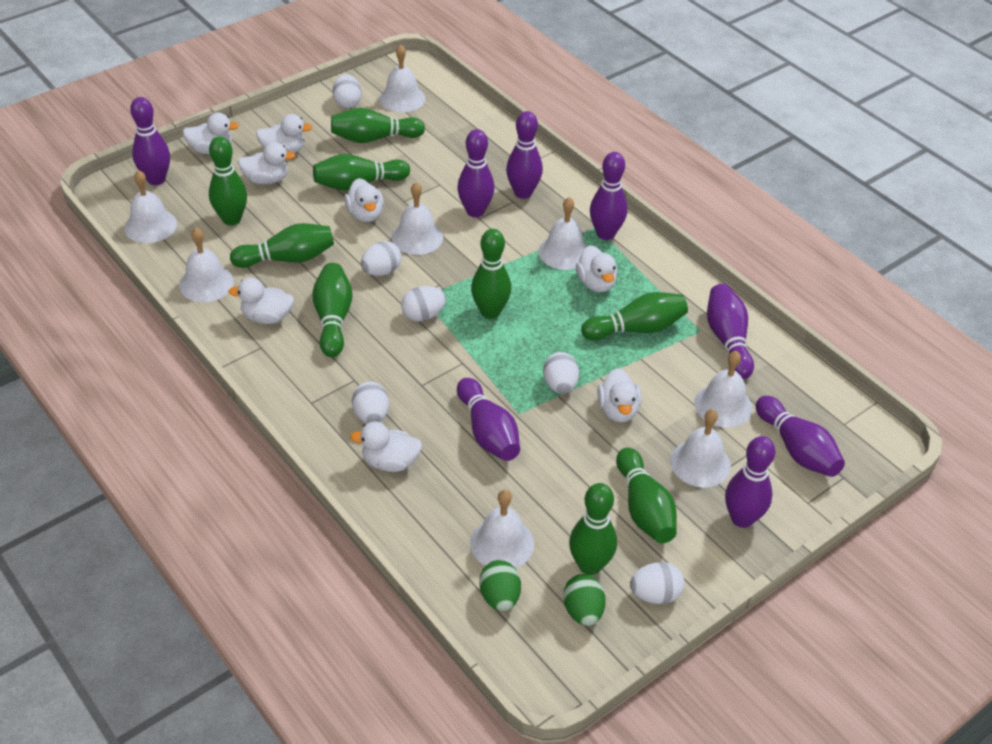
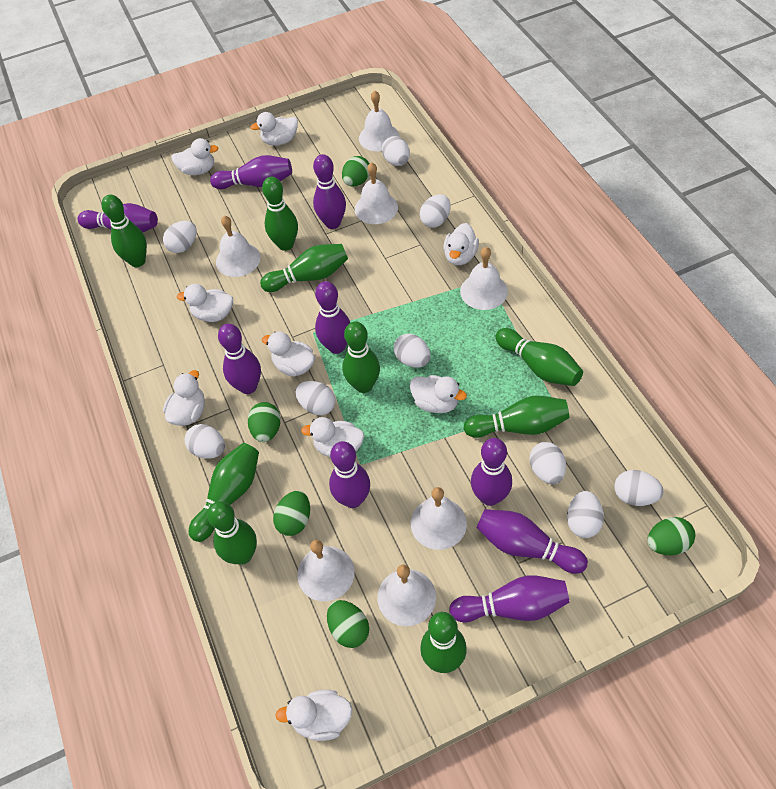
green egg: 2 -> 5
purple bowling pin: 8 -> 9
white bell: 8 -> 7
white duck: 8 -> 9
white egg: 6 -> 9

